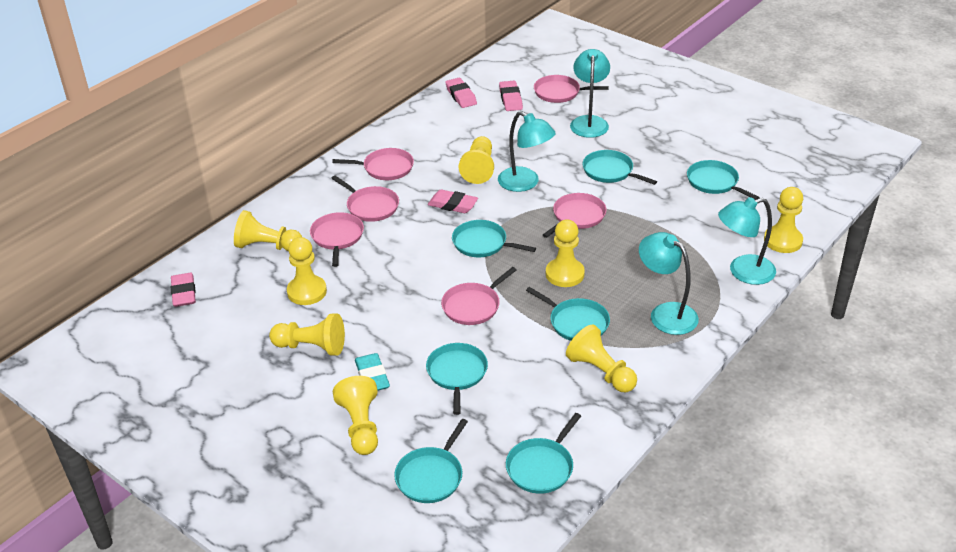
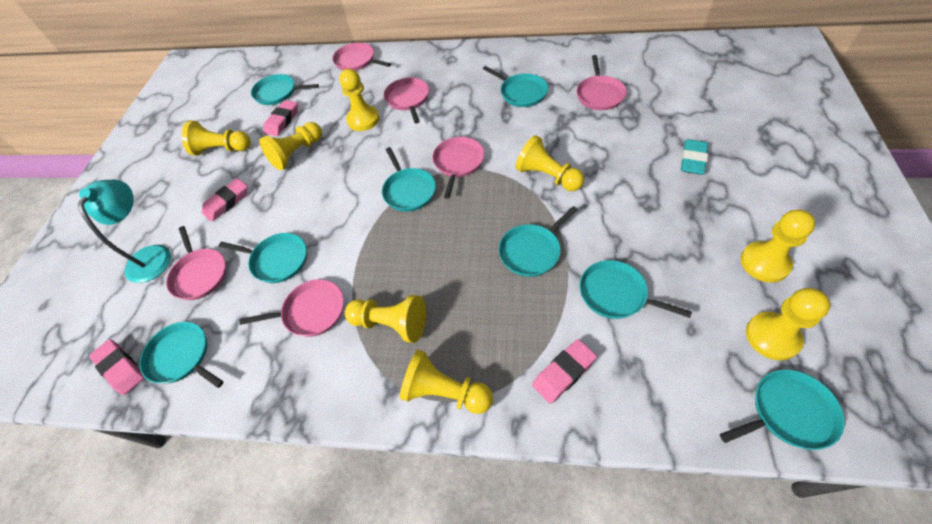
turquoise lamp: 4 -> 1
turquoise pan: 7 -> 8

